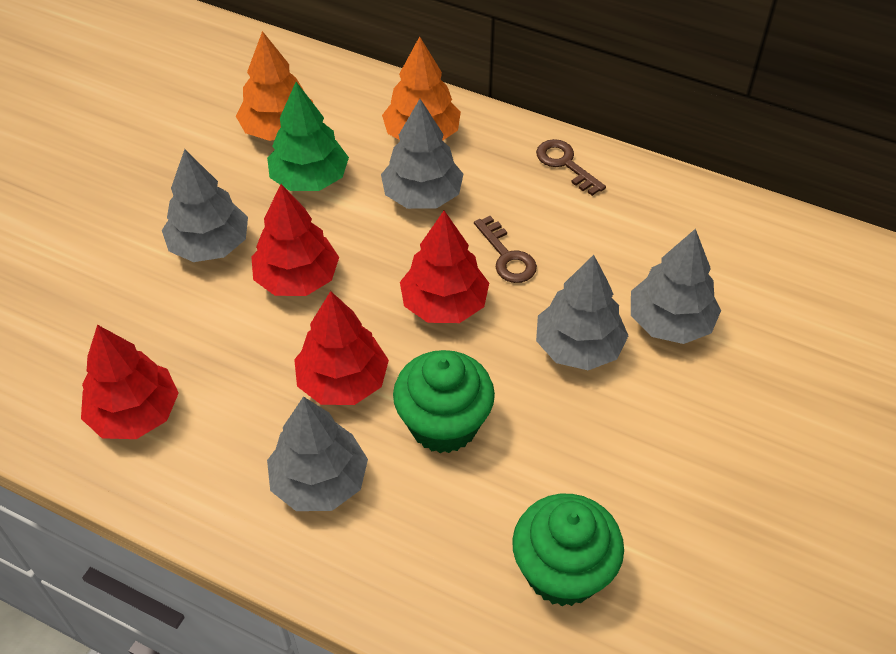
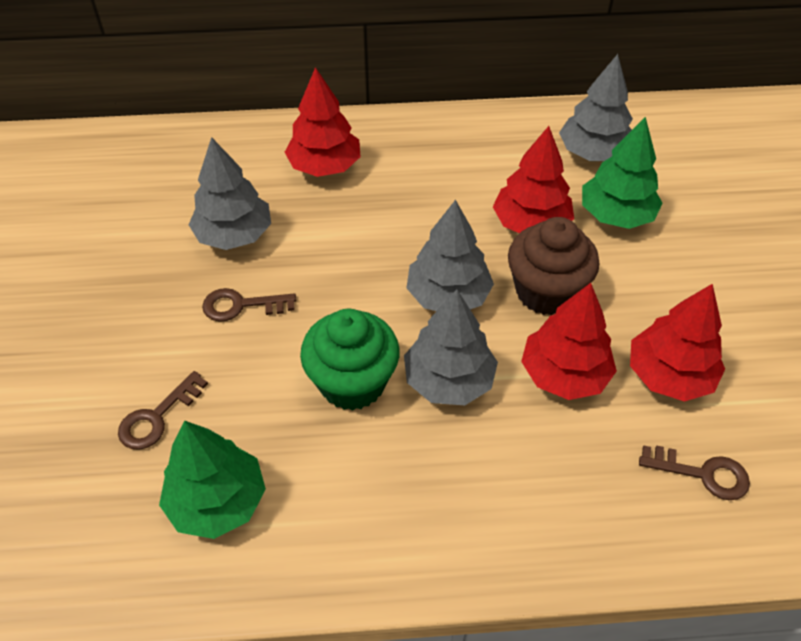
brown cupcake: 0 -> 1
brown key: 2 -> 3
green cupcake: 2 -> 1
green tree: 1 -> 2
grey tree: 5 -> 4
orange tree: 2 -> 0

